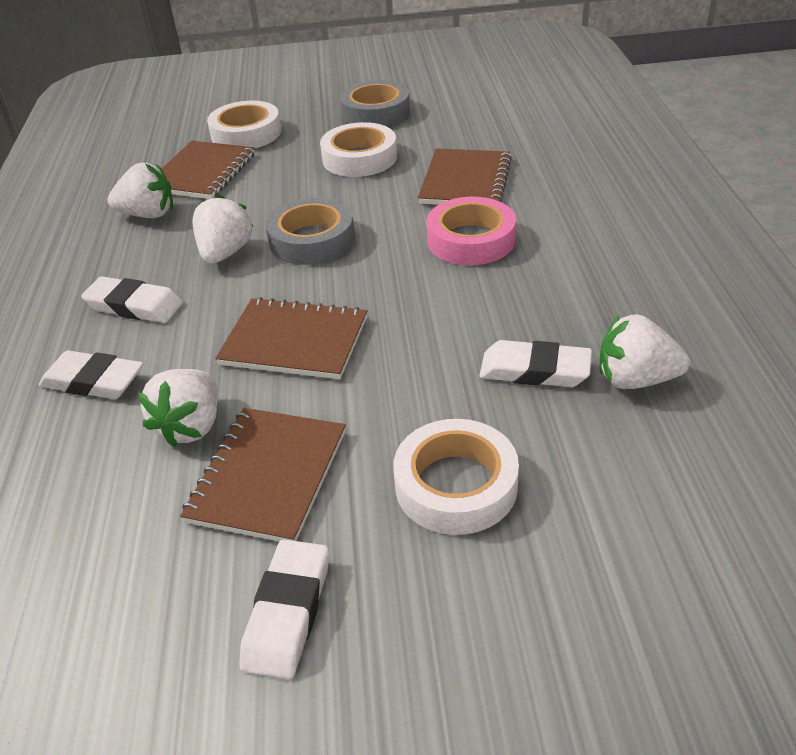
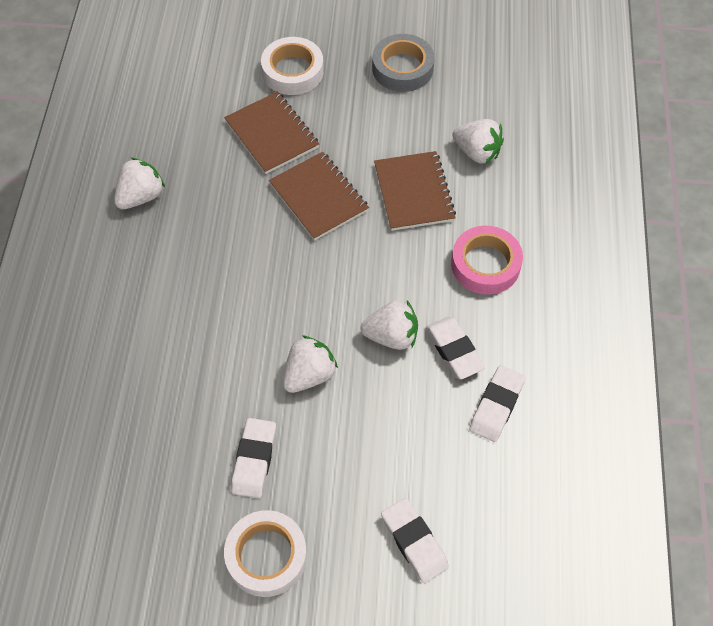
brown notebook: 4 -> 3
grey tape: 2 -> 1
white tape: 3 -> 2

